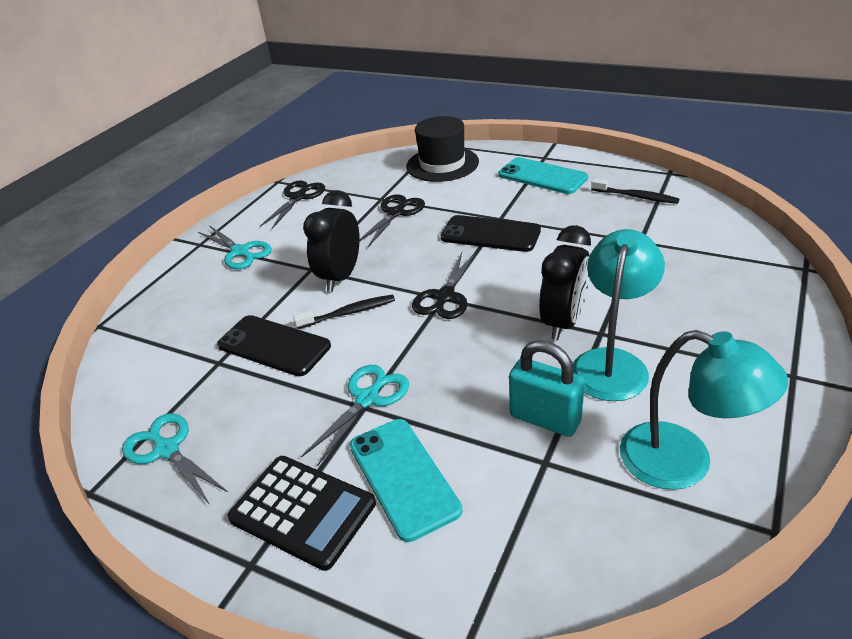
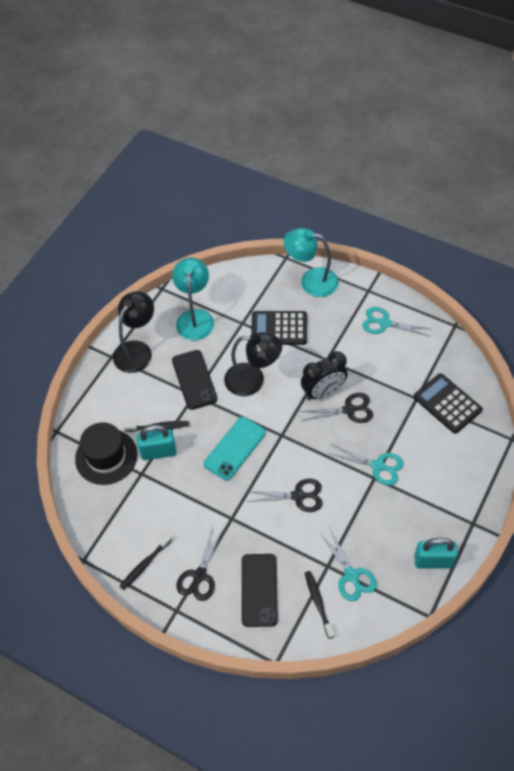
black calculator: 1 -> 2
black clock: 2 -> 1
black lamp: 0 -> 2
black toothbrush: 2 -> 3
turquoise padlock: 1 -> 2
turquoise phone: 2 -> 1

